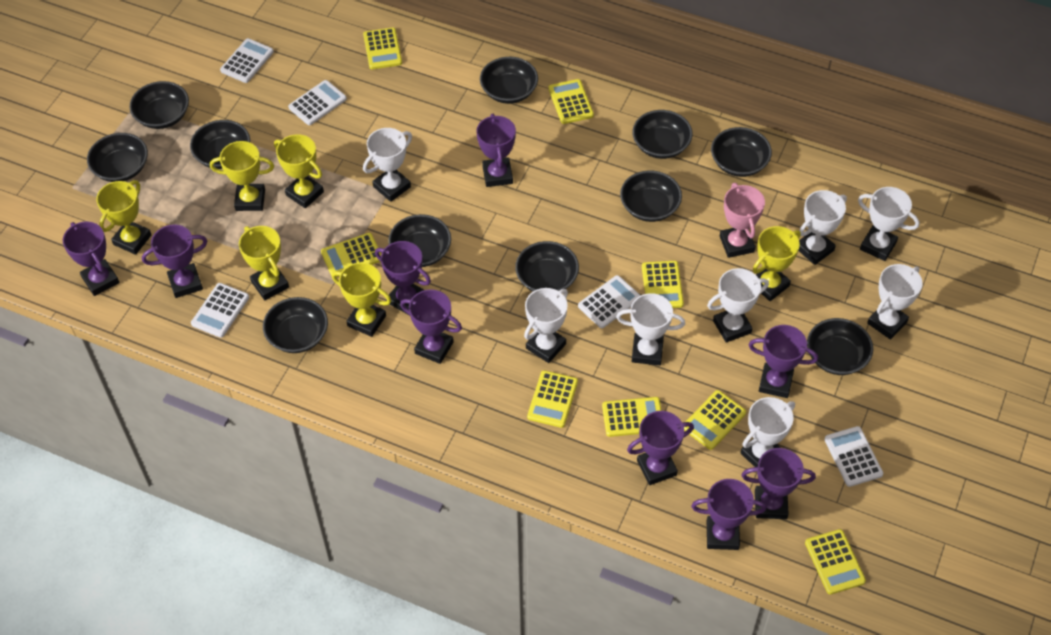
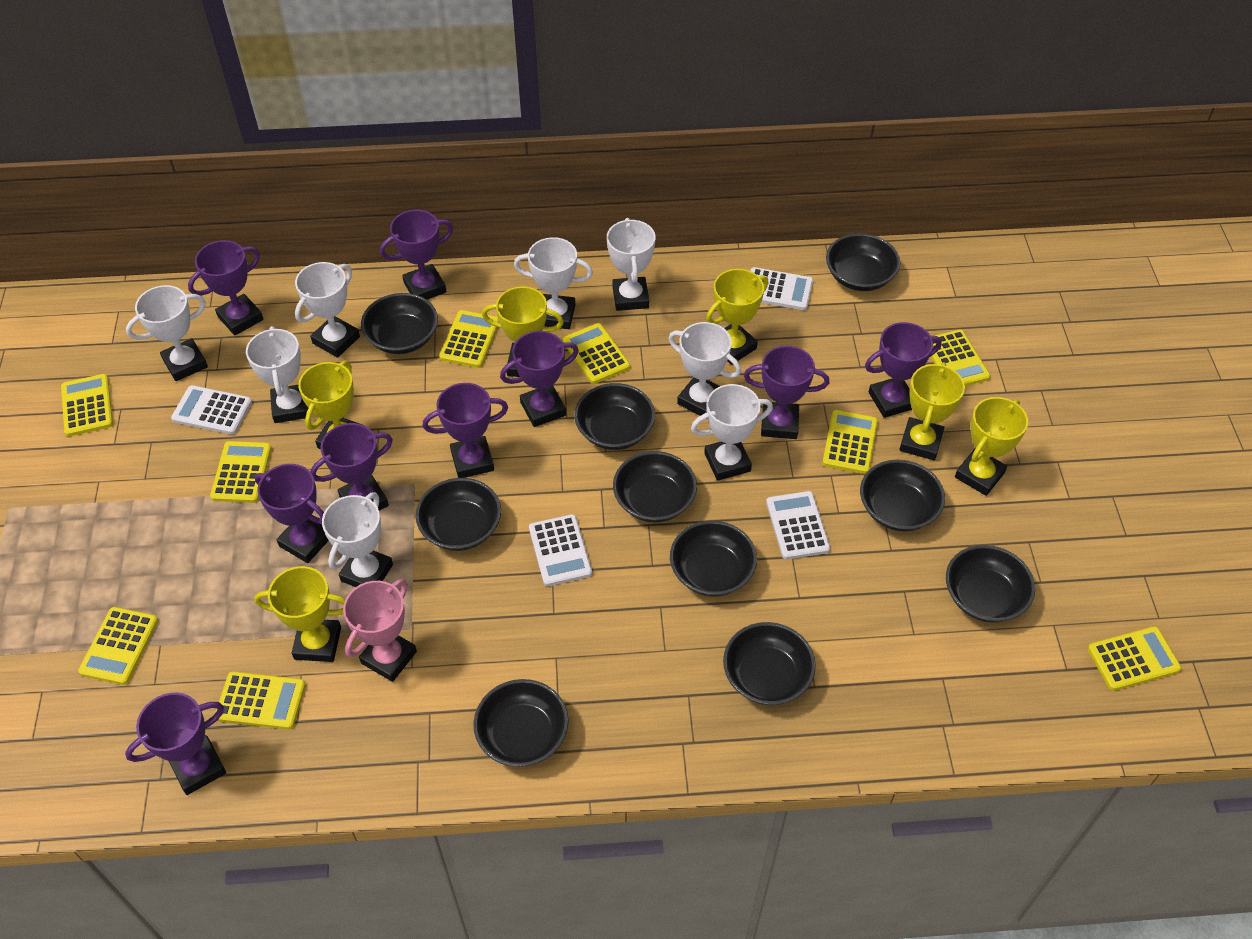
black bowl: 11 -> 10
white calculator: 5 -> 4
yellow calculator: 8 -> 9

